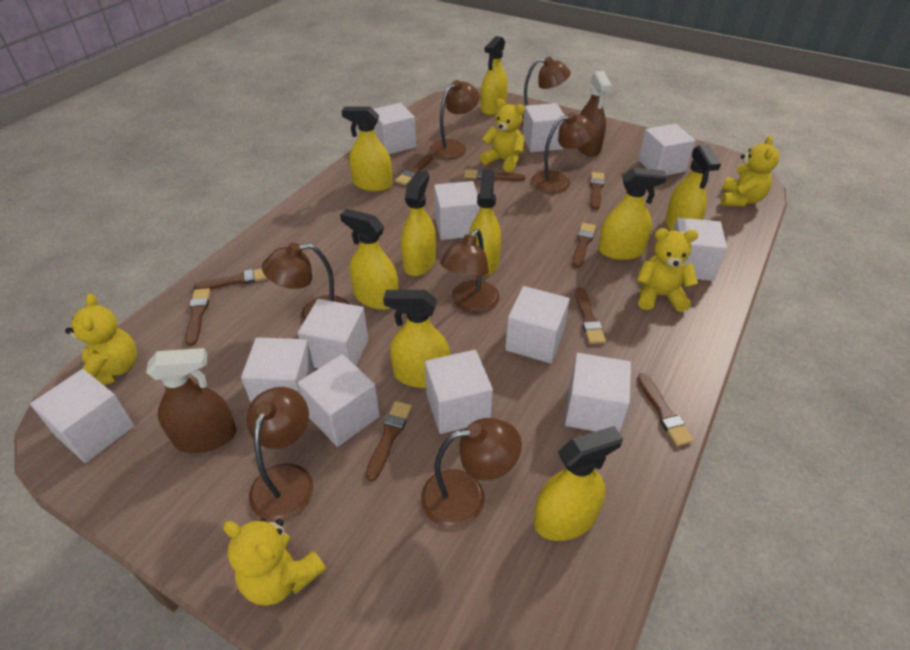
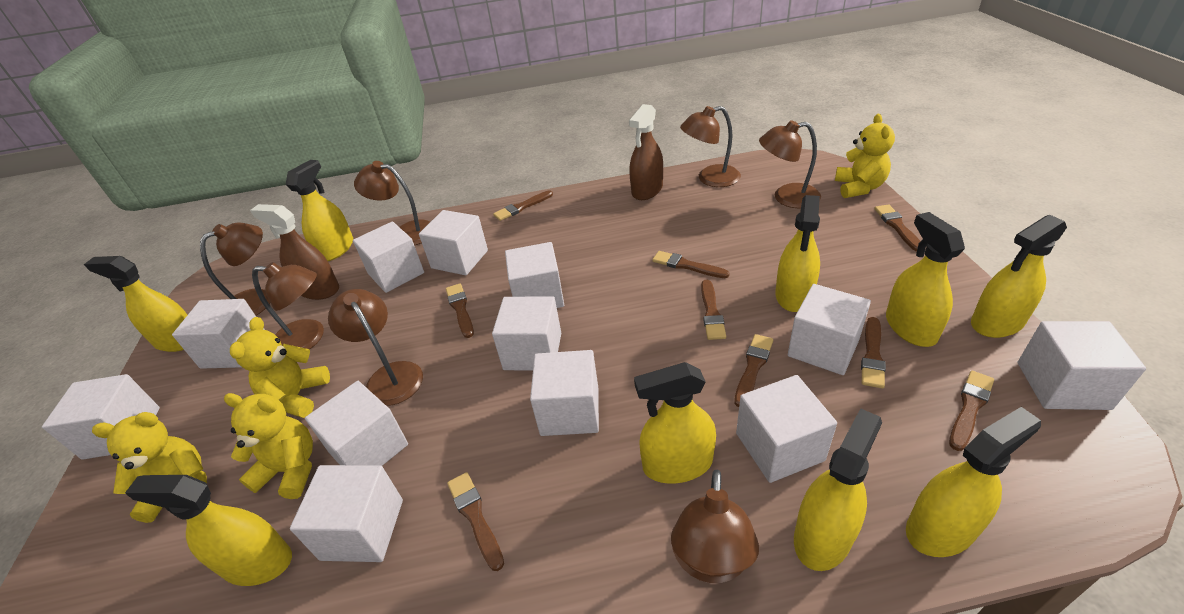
yellow teddy bear: 5 -> 4

